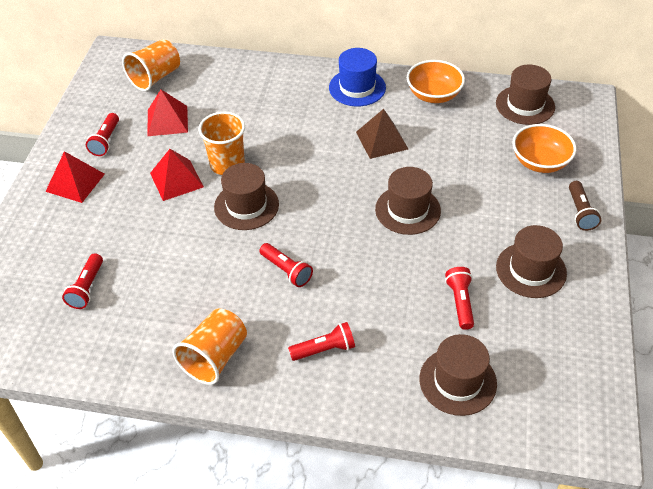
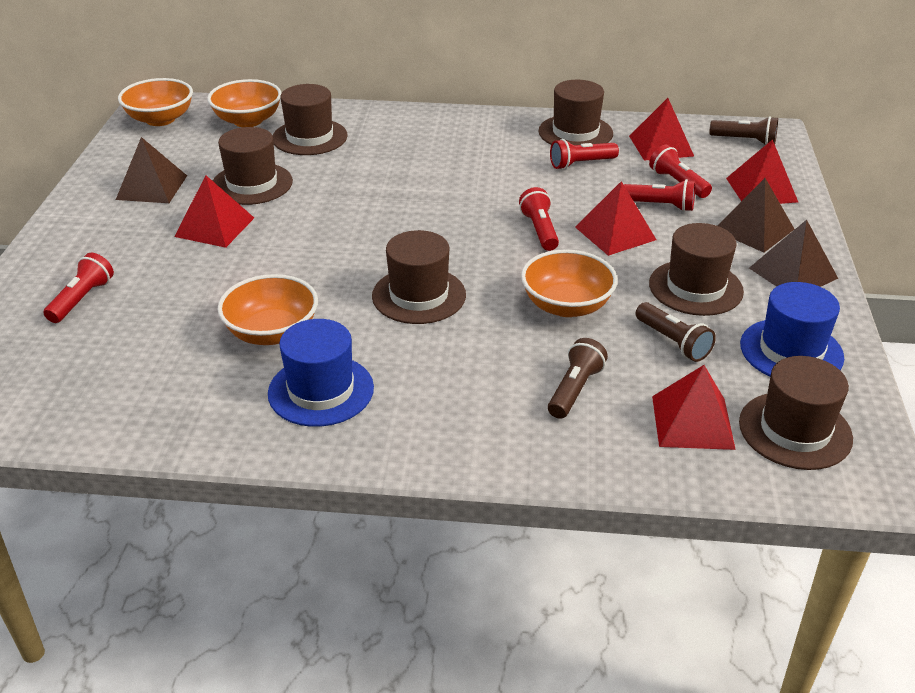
blue hat: 1 -> 2
brown flashlight: 1 -> 3
brown hat: 5 -> 6
brown pyramid: 1 -> 3
orange bowl: 2 -> 4
orange cup: 3 -> 0
red pyramid: 3 -> 5

